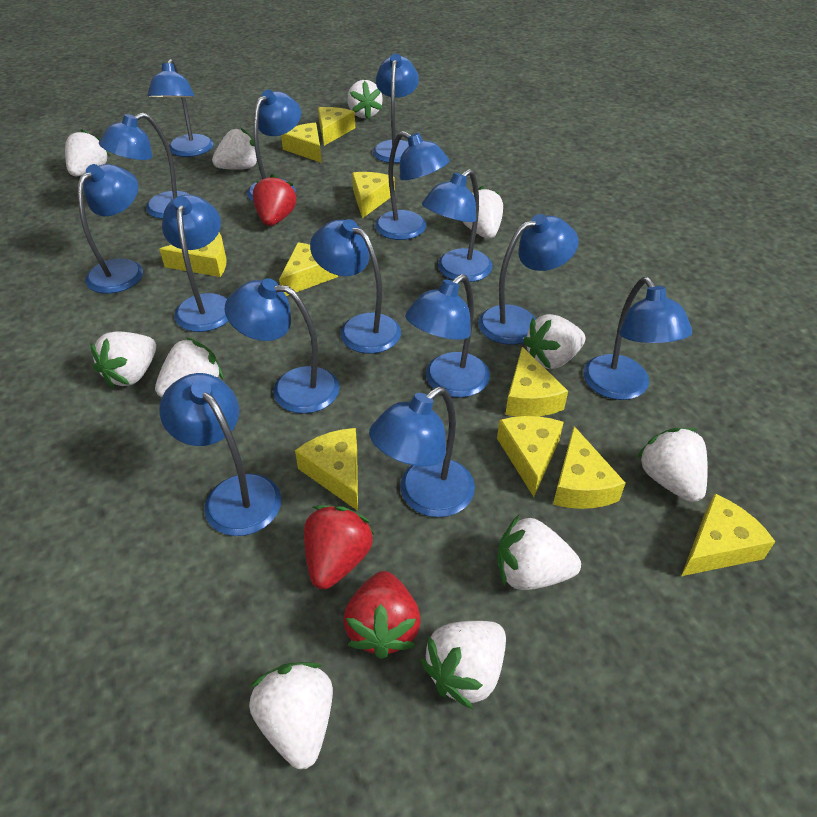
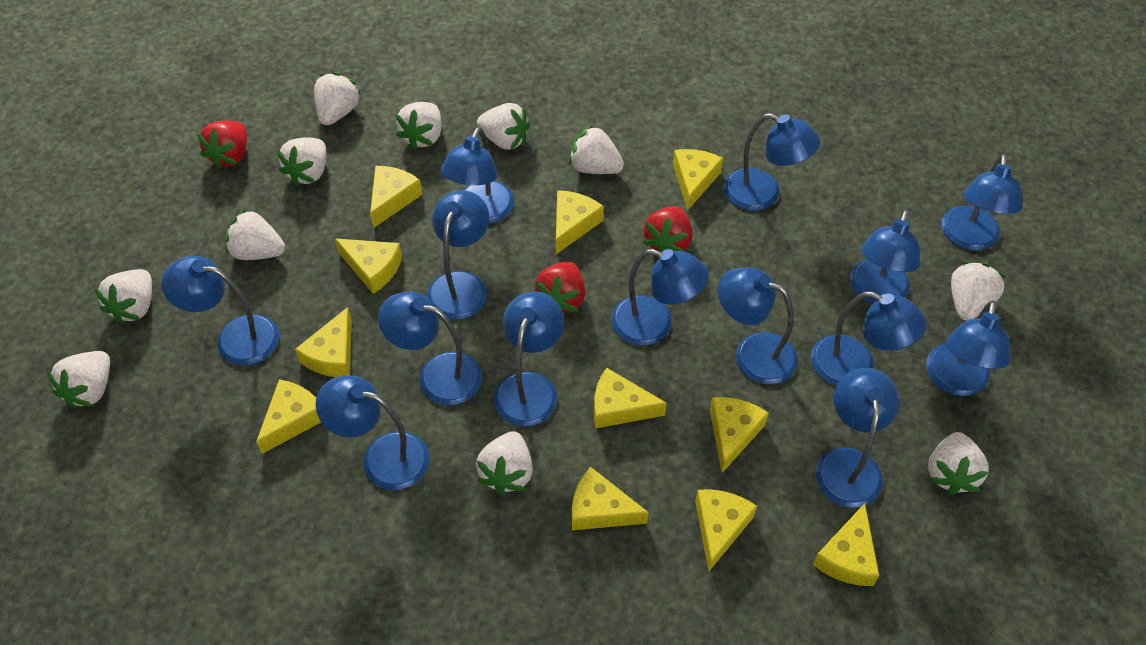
blue lamp: 15 -> 14
yellow cheese: 10 -> 11

